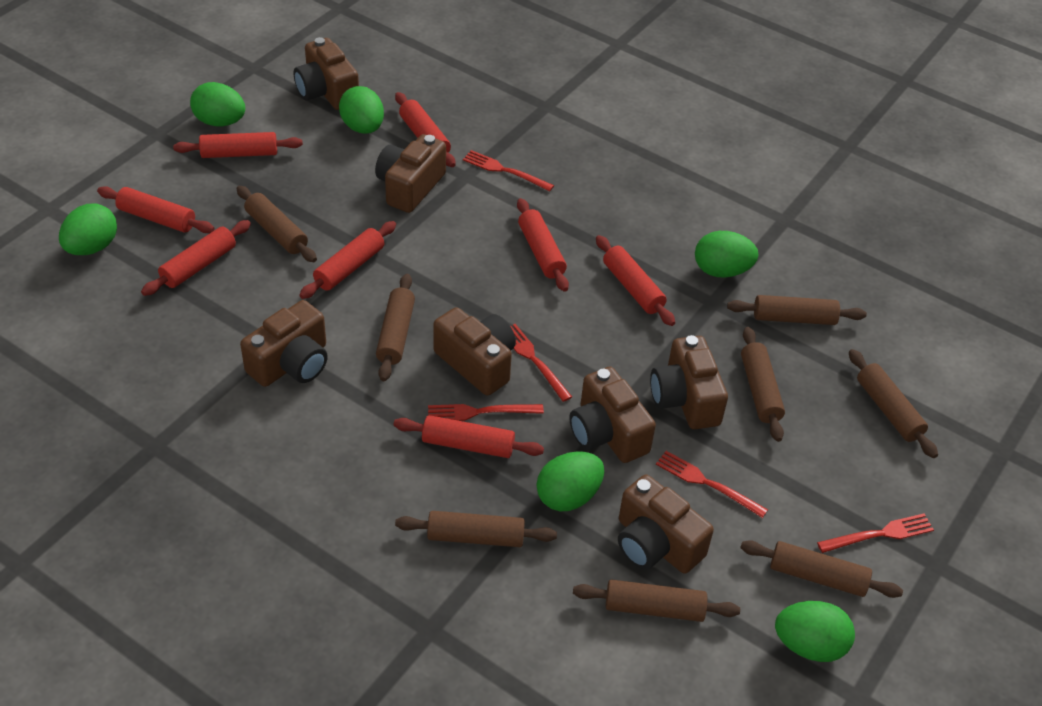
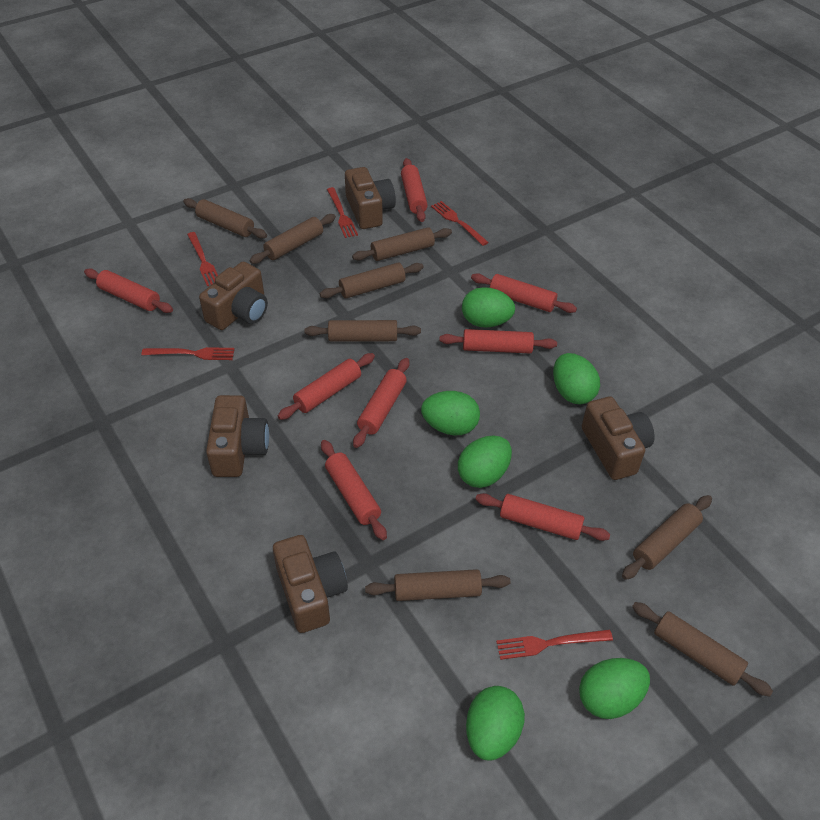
brown camera: 7 -> 5

